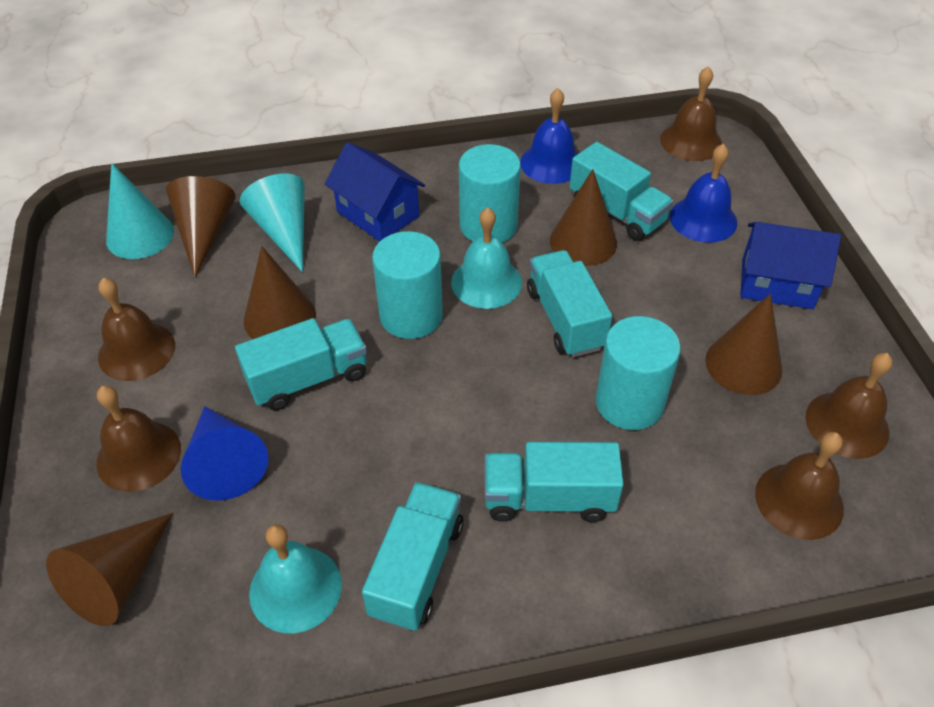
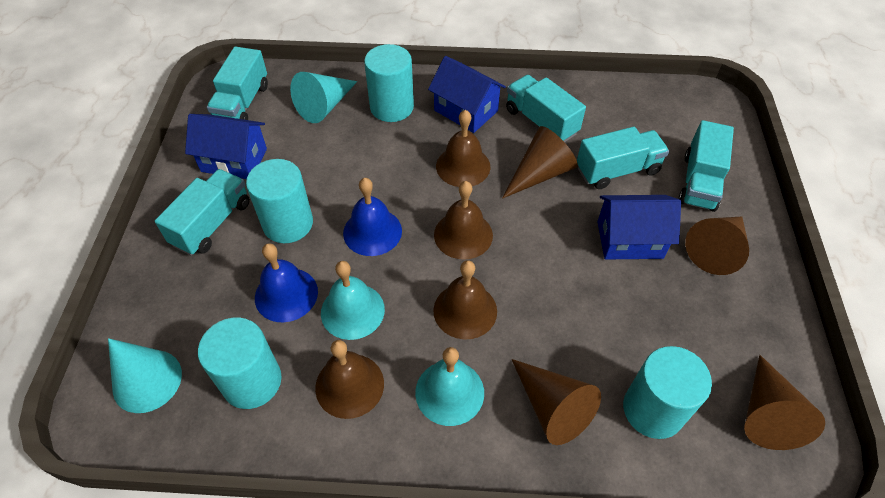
blue cone: 1 -> 0
blue house: 2 -> 3
brown bell: 5 -> 4
brown cone: 5 -> 4
turquoise cylinder: 3 -> 4

